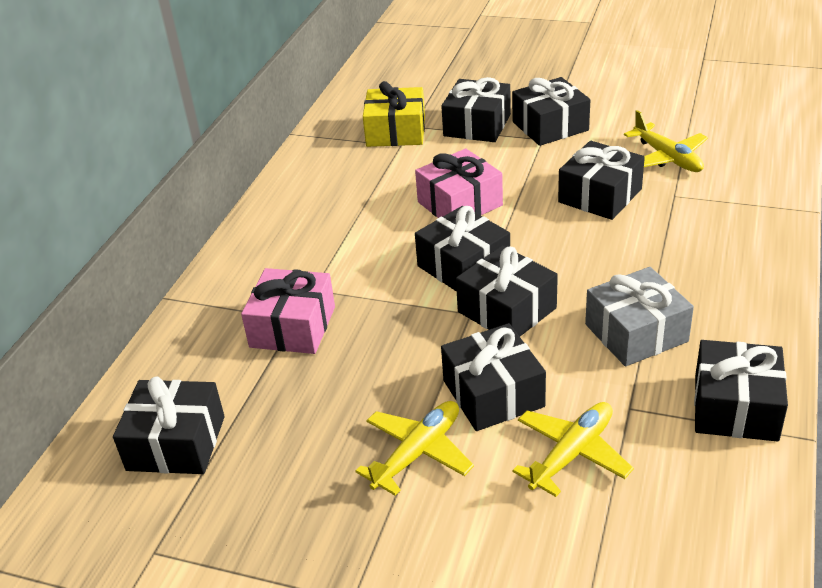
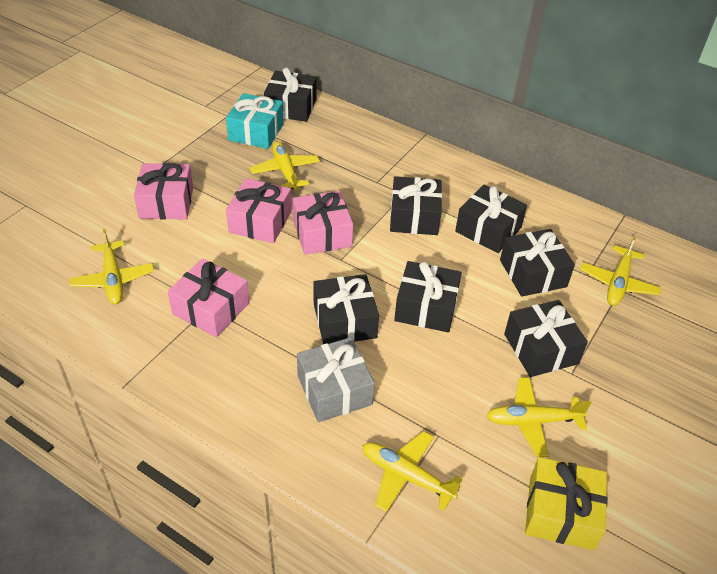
black gift: 8 -> 7
pink gift: 2 -> 4
turquoise gift: 0 -> 1
yellow plane: 3 -> 5

